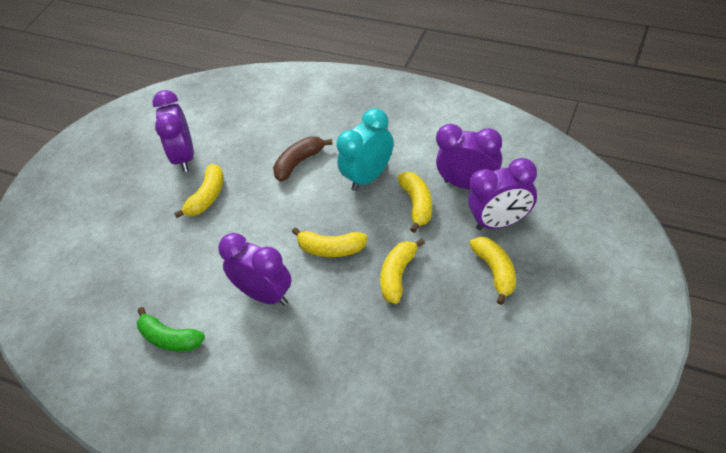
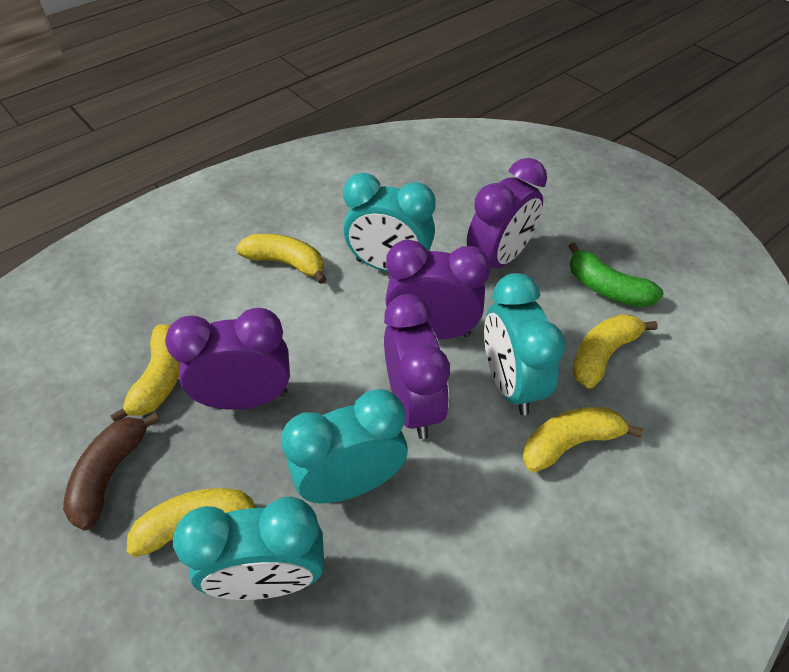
turquoise clock: 1 -> 4

